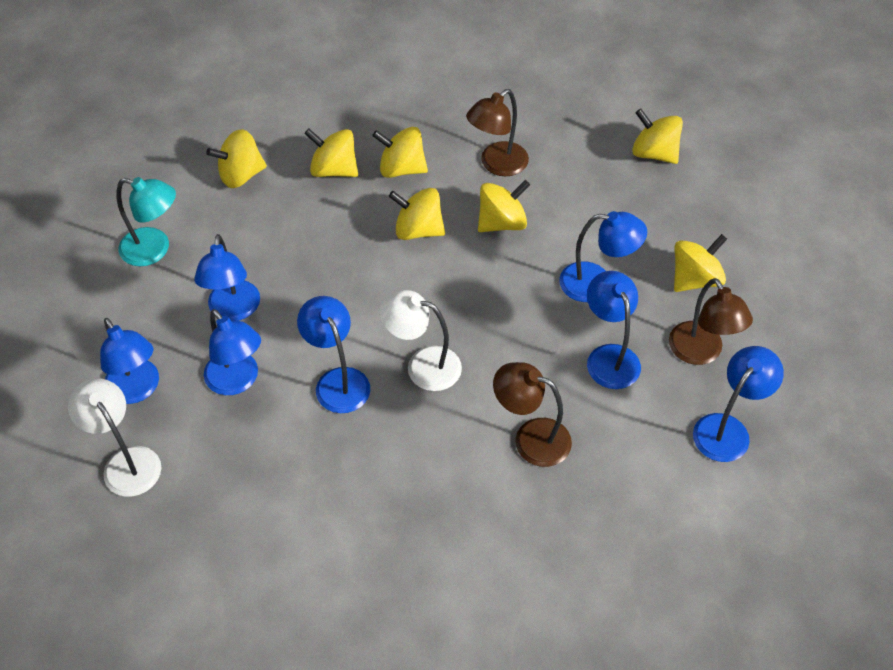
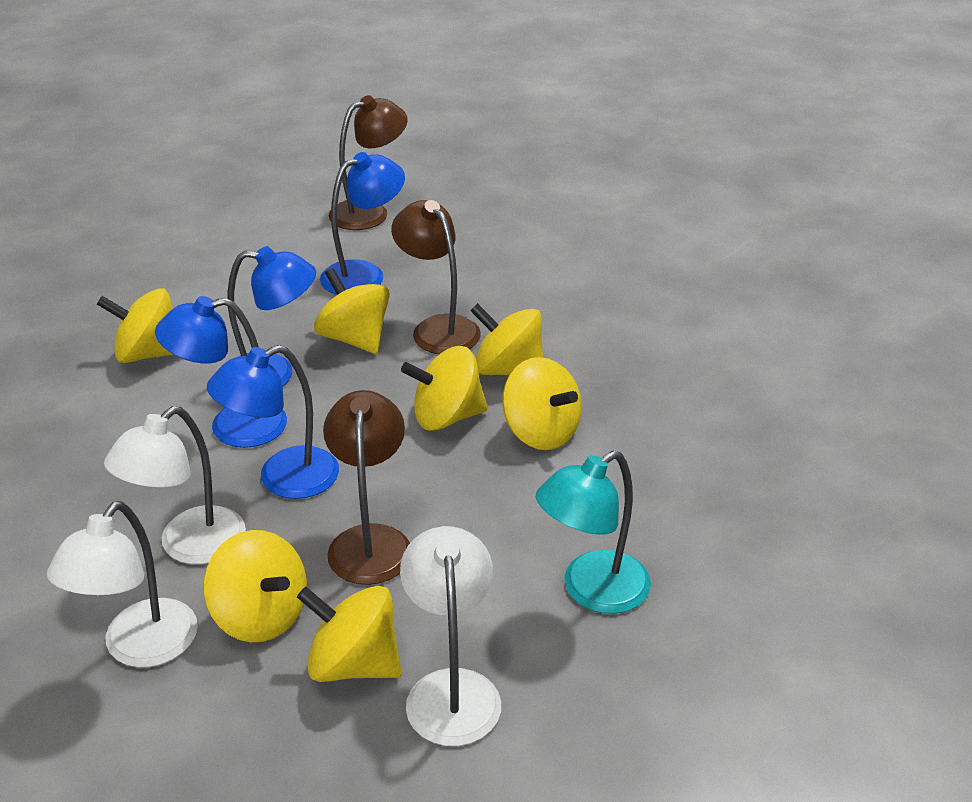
blue lamp: 7 -> 4
white lamp: 2 -> 3

